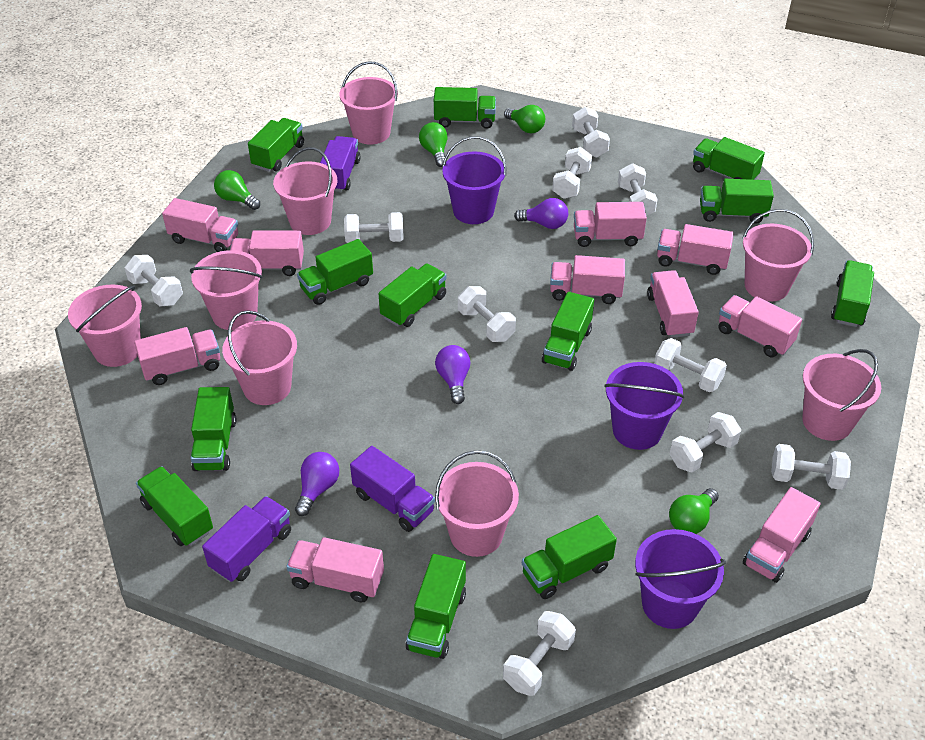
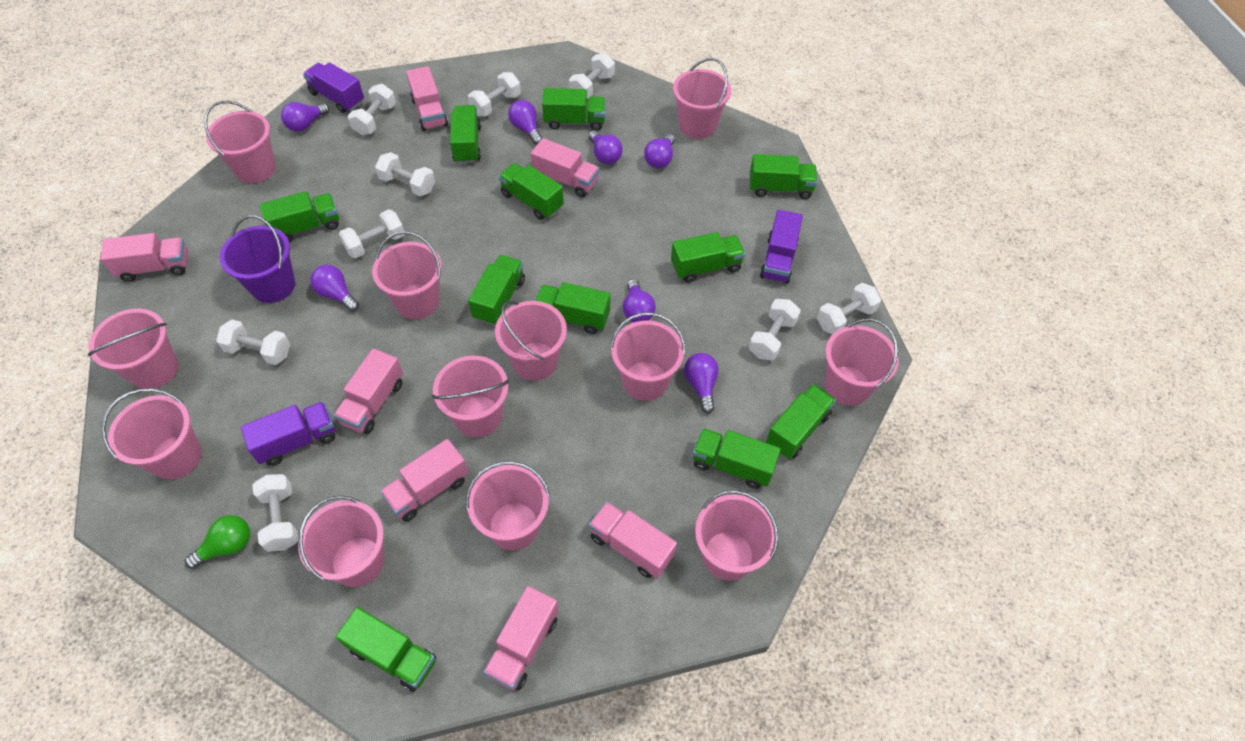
green light bulb: 4 -> 1
green truck: 12 -> 11
pink bucket: 8 -> 12
pink truck: 10 -> 7
purple bucket: 3 -> 1
purple light bulb: 3 -> 7
white dumbbell: 10 -> 9

